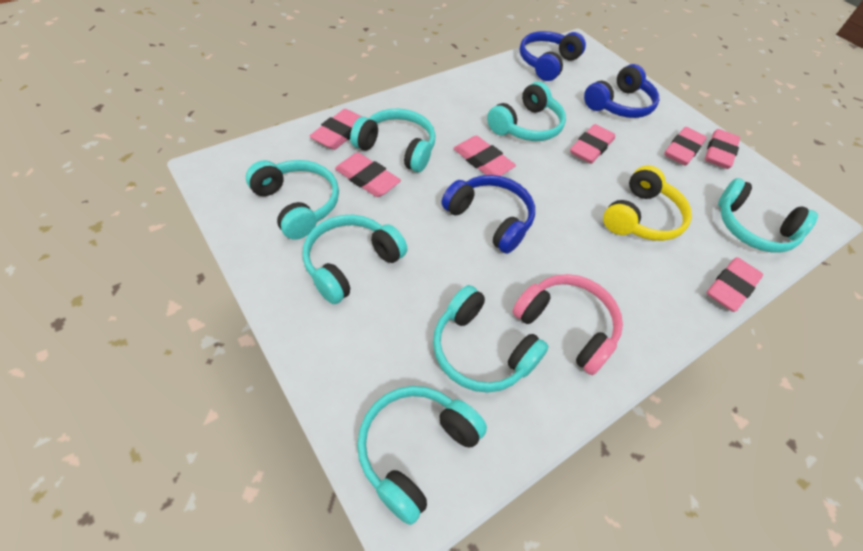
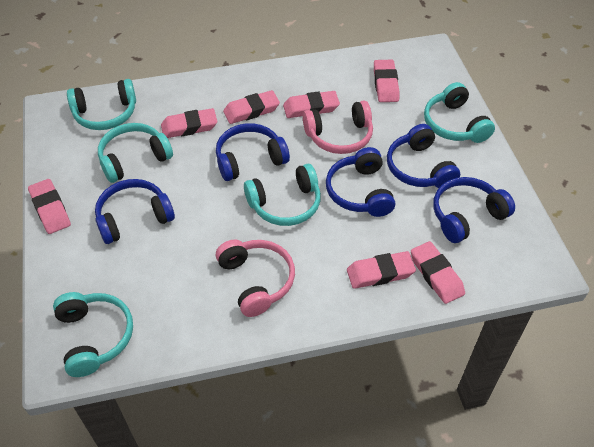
blue headphones: 3 -> 5
pink headphones: 1 -> 2
turquoise headphones: 7 -> 5
yellow headphones: 1 -> 0

